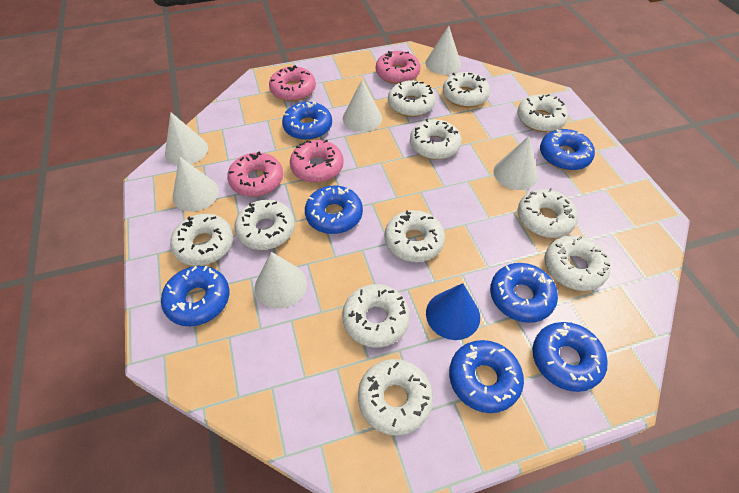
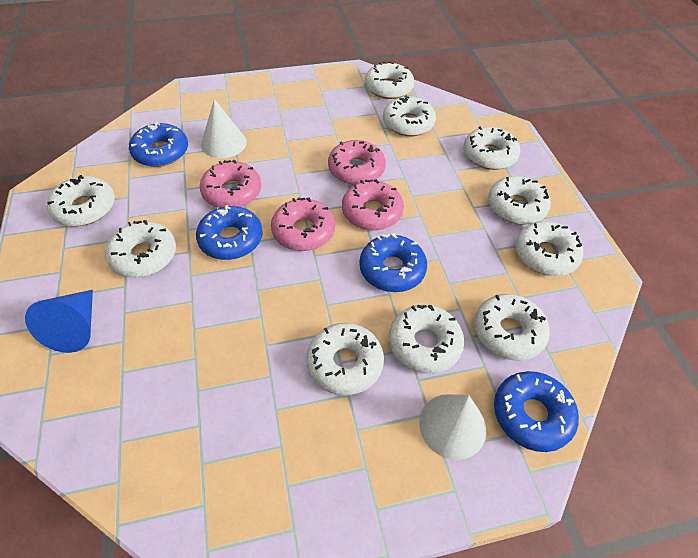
blue donut: 7 -> 4
white cone: 6 -> 2
white donut: 11 -> 10

